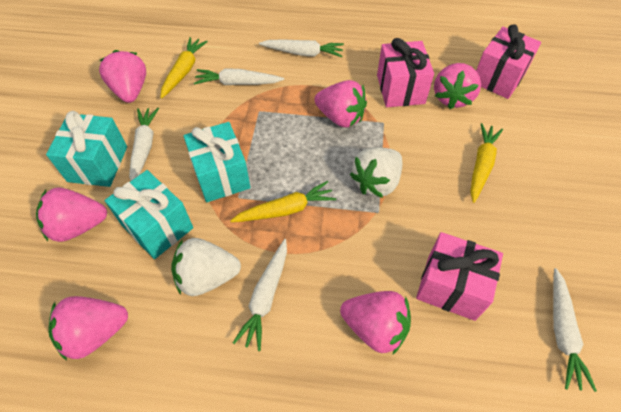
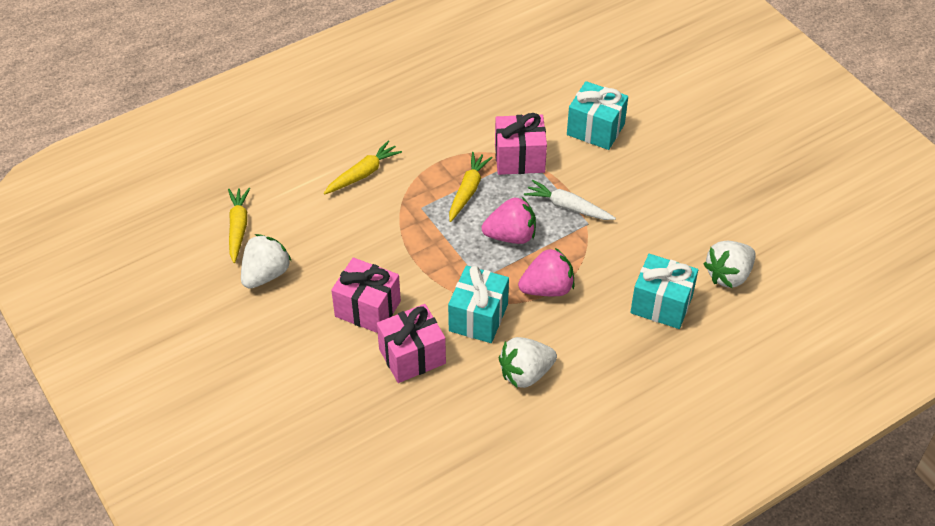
pink strawberry: 6 -> 2
white carrot: 5 -> 1
white strawberry: 2 -> 3

